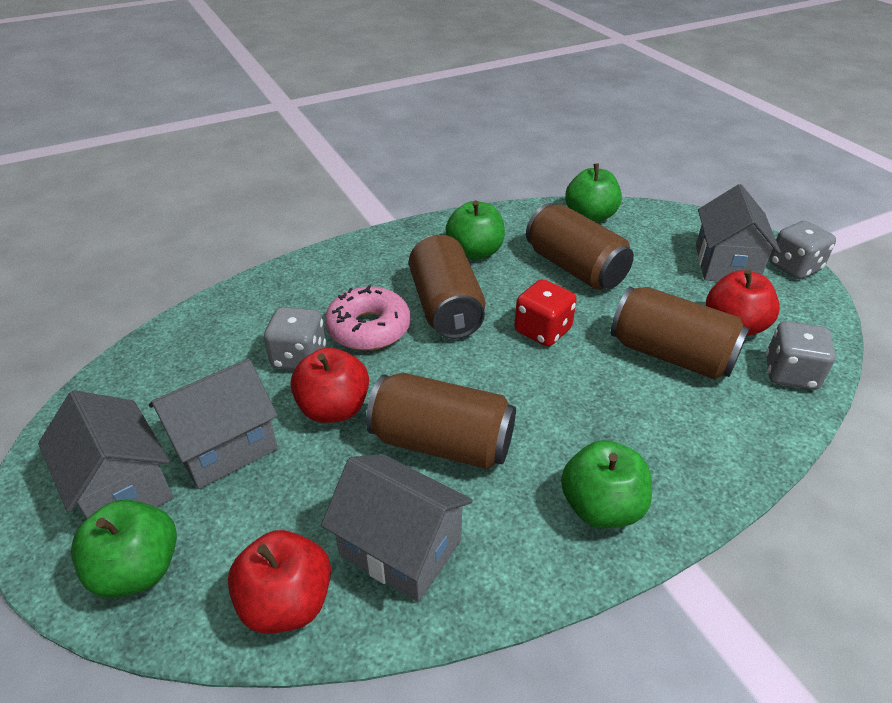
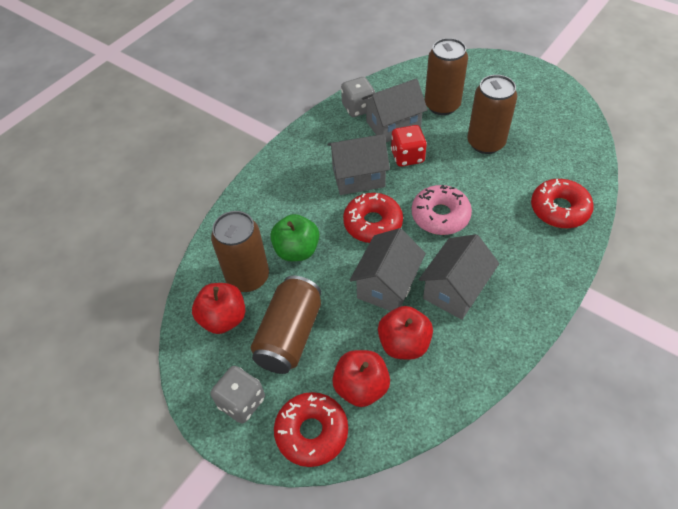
green apple: 4 -> 1
grey dice: 3 -> 2
red donut: 0 -> 3

